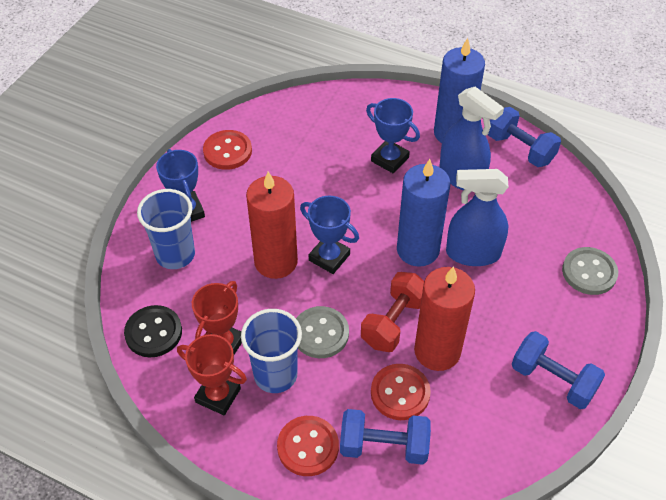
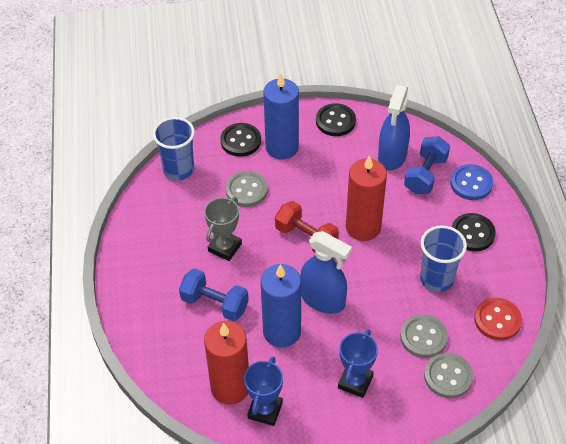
black button: 1 -> 3
blue button: 0 -> 1
blue dumbbell: 3 -> 2
blue trophy: 3 -> 2
grey button: 2 -> 3
grey trophy: 0 -> 1
red button: 3 -> 1
red trophy: 2 -> 0

